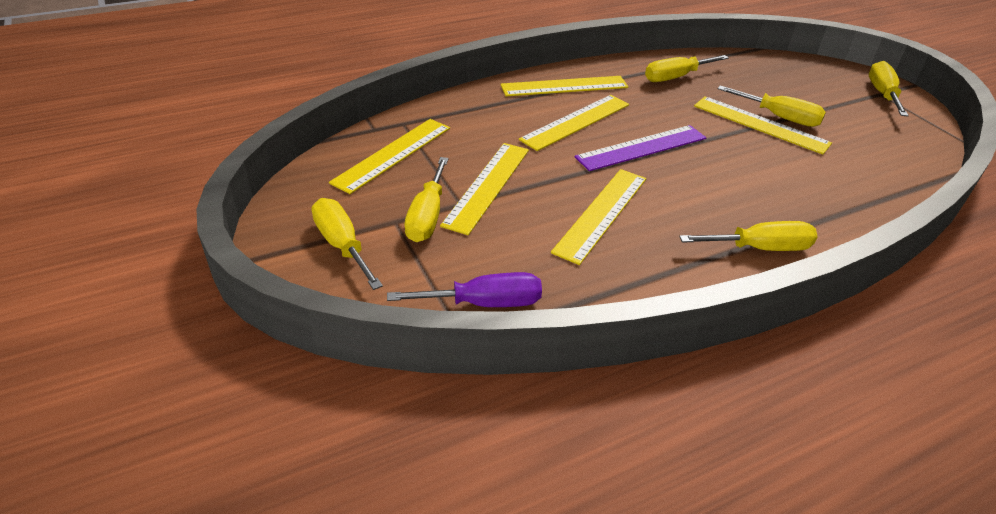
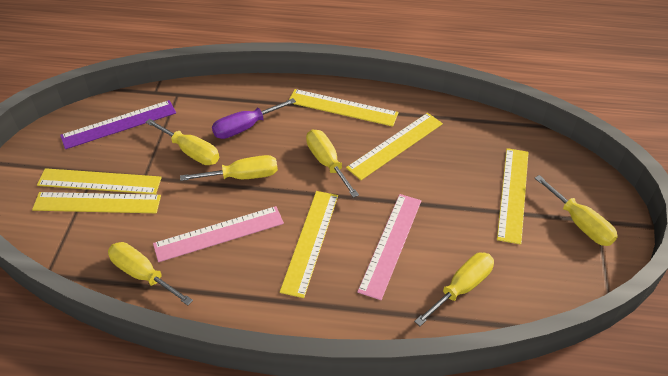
pink ruler: 0 -> 2

